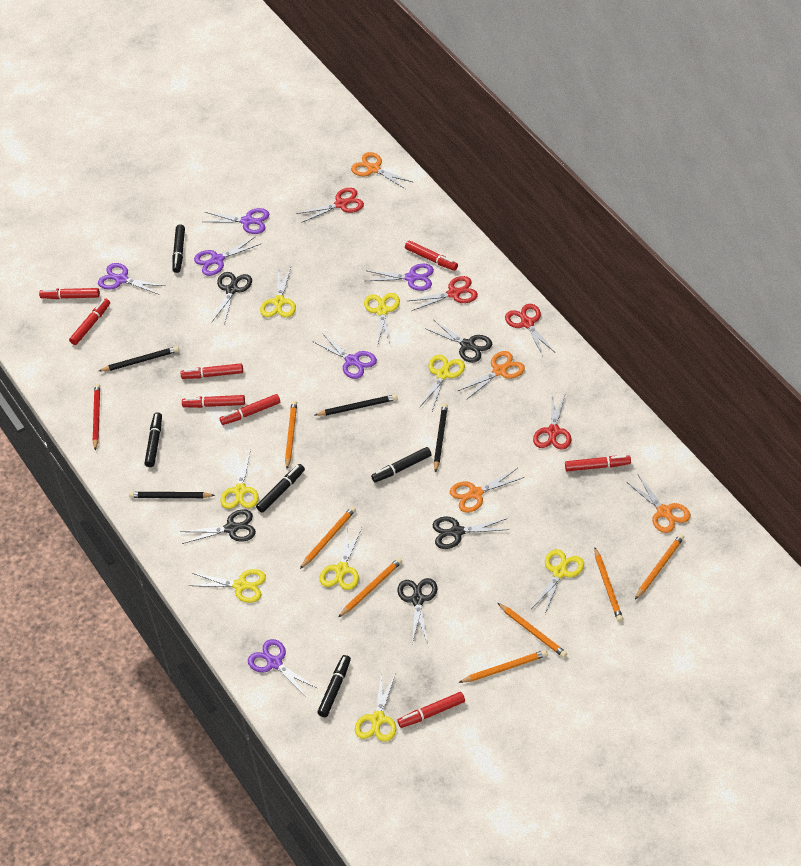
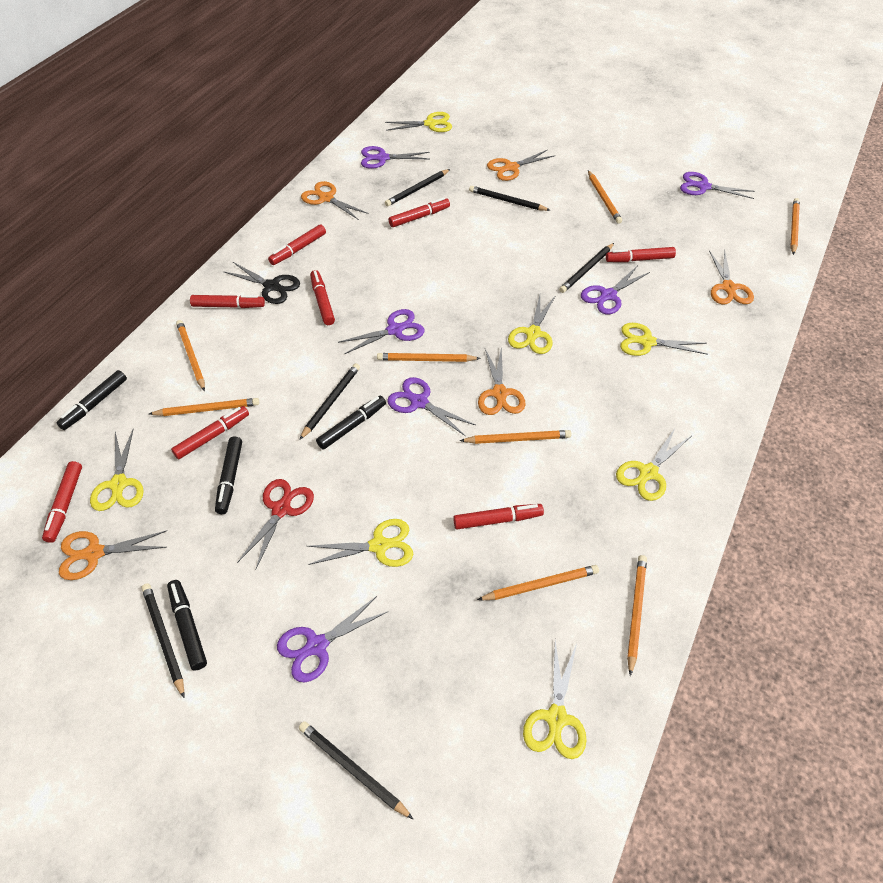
black marker: 5 -> 4
black pencil: 4 -> 6
black scissors: 5 -> 1
orange pencil: 7 -> 8
orange scissors: 4 -> 5
red pencil: 1 -> 0
red scissors: 4 -> 1
yellow scissors: 8 -> 7

